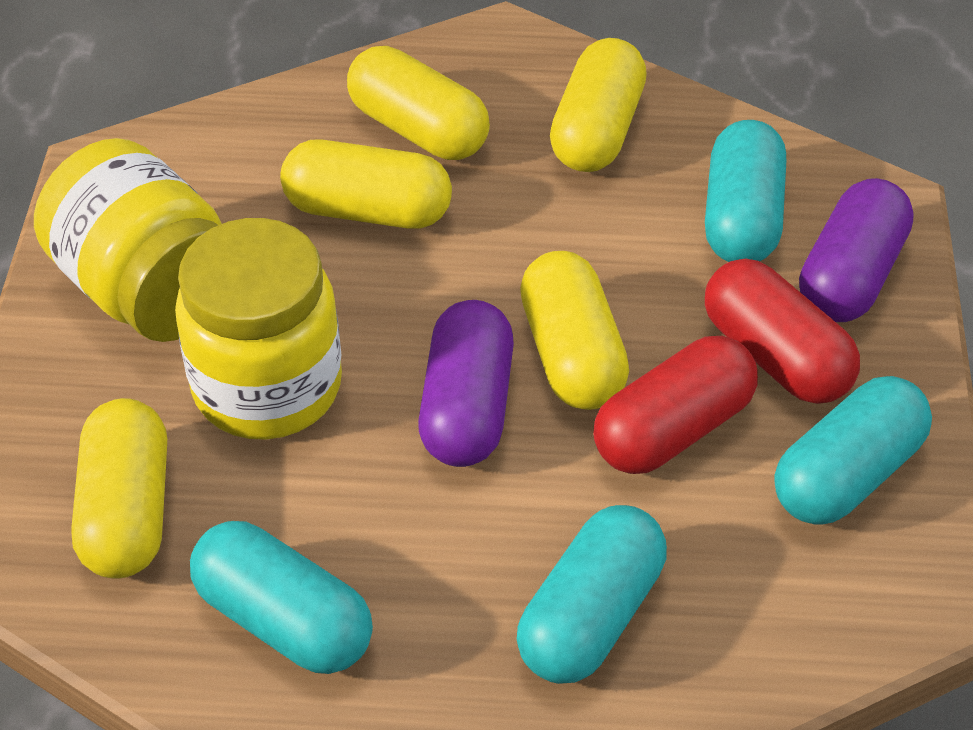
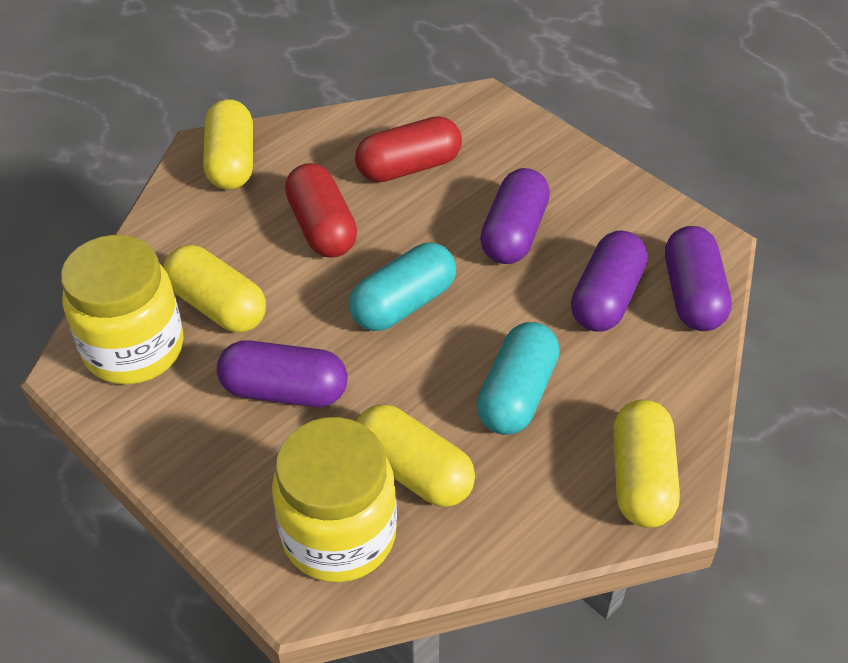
purple capsule: 2 -> 4
turquoise capsule: 4 -> 2
yellow capsule: 5 -> 4

